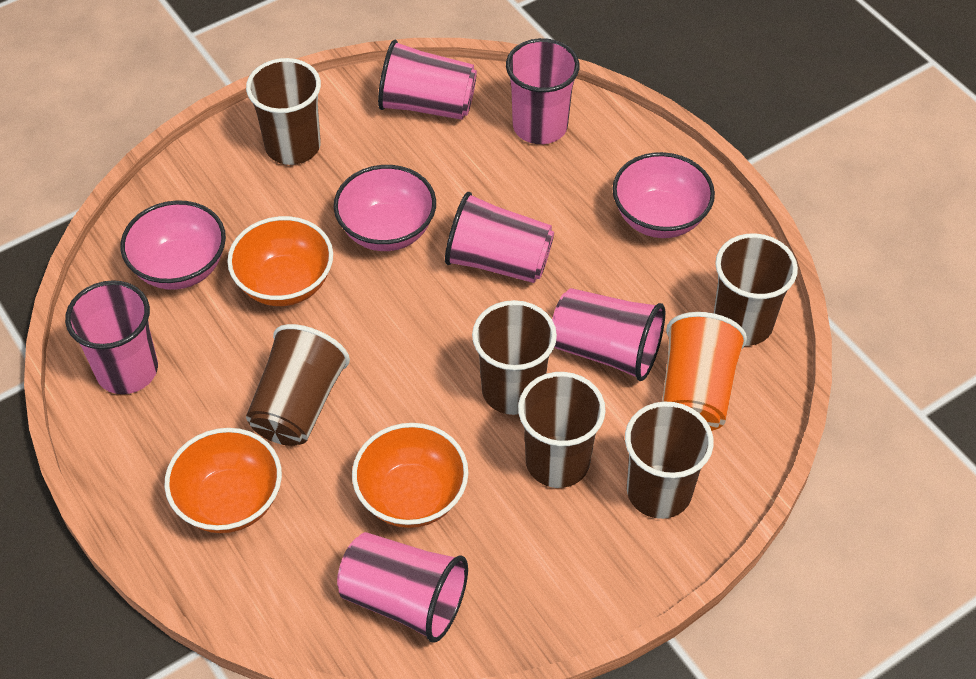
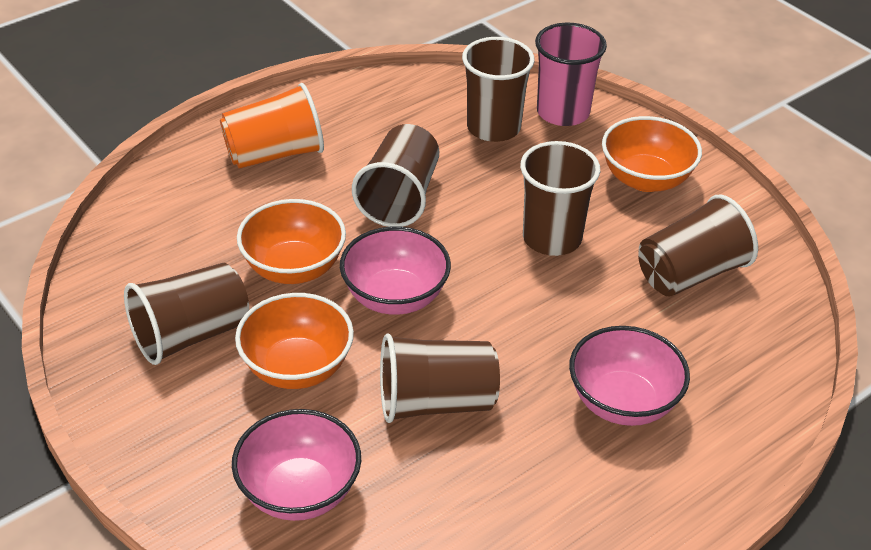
pink cup: 6 -> 1

